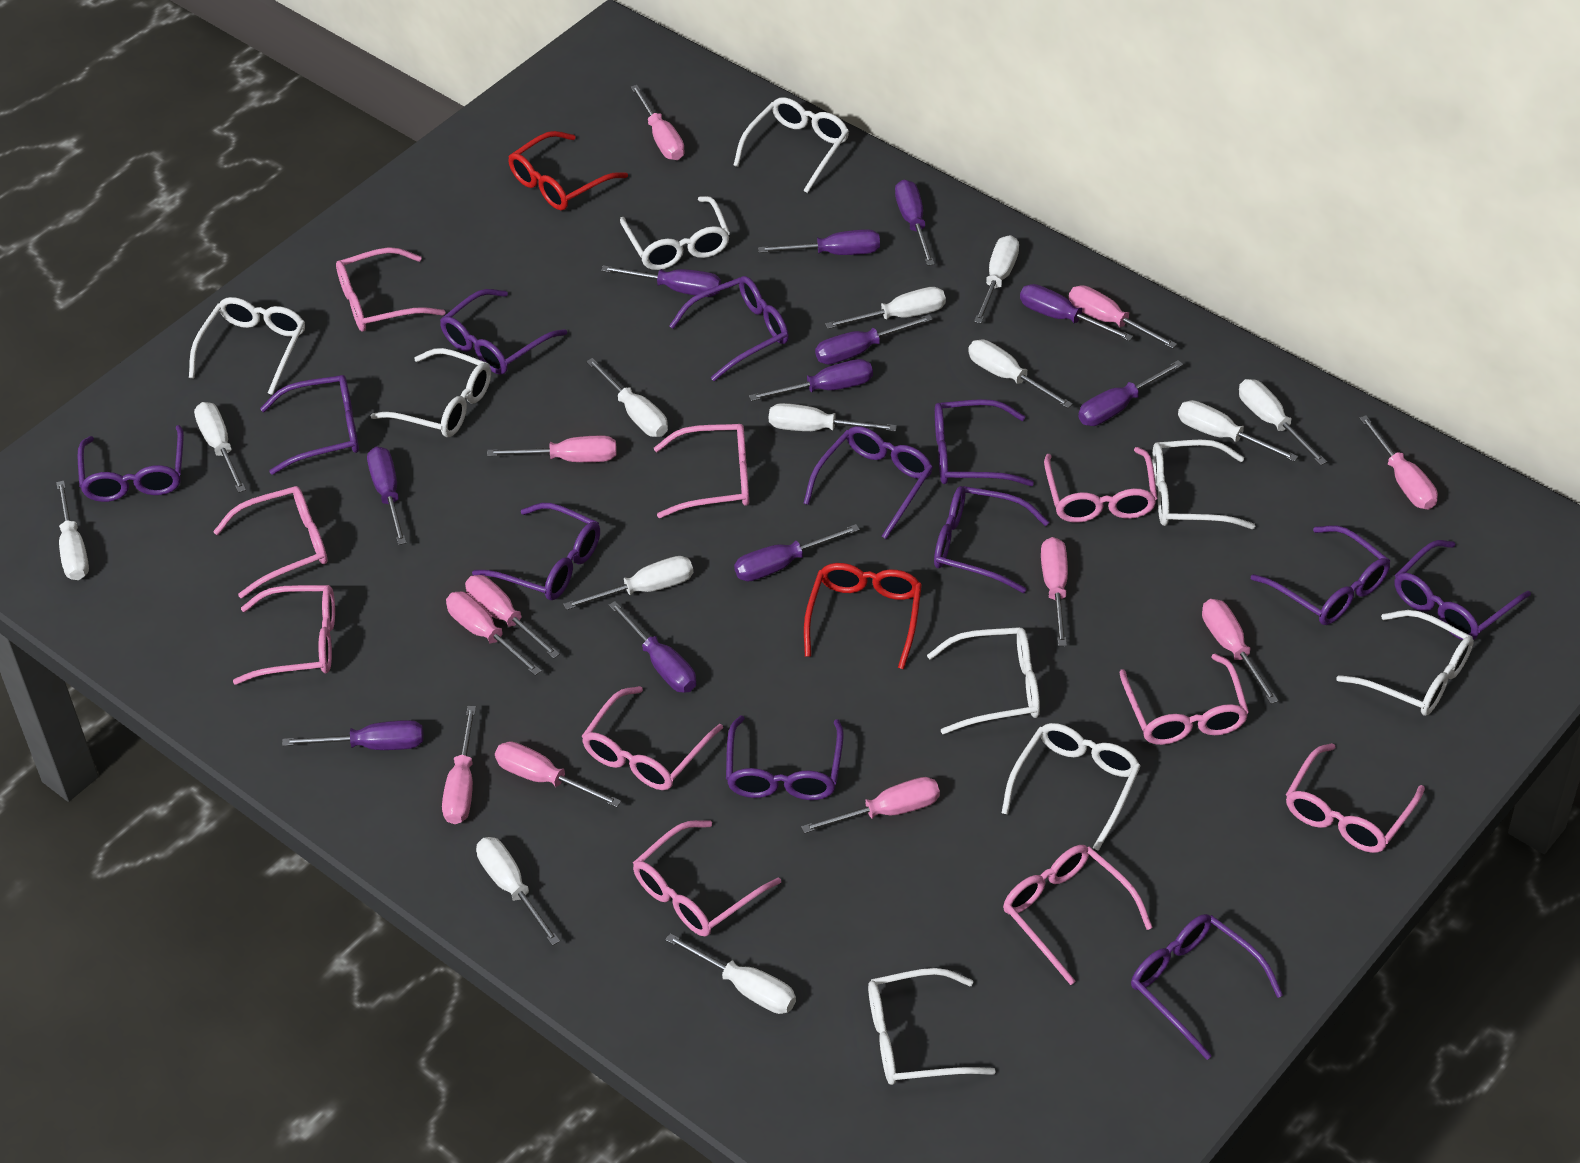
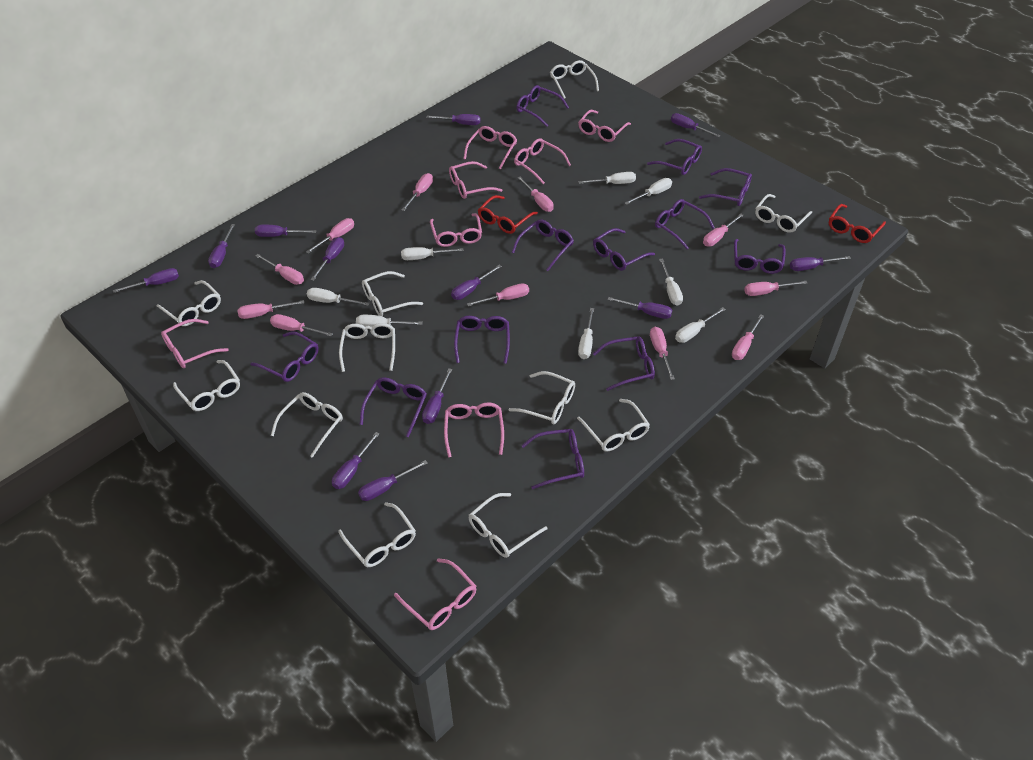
pink glasses: 10 -> 8
purple screwdriver: 11 -> 12
white glasses: 9 -> 11
white screwdriver: 12 -> 8

